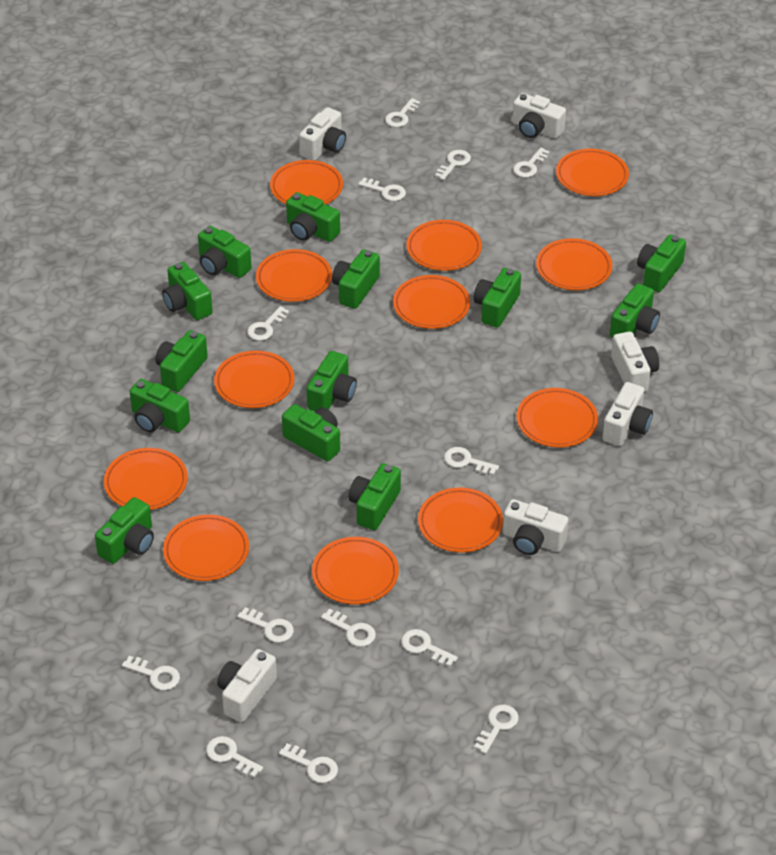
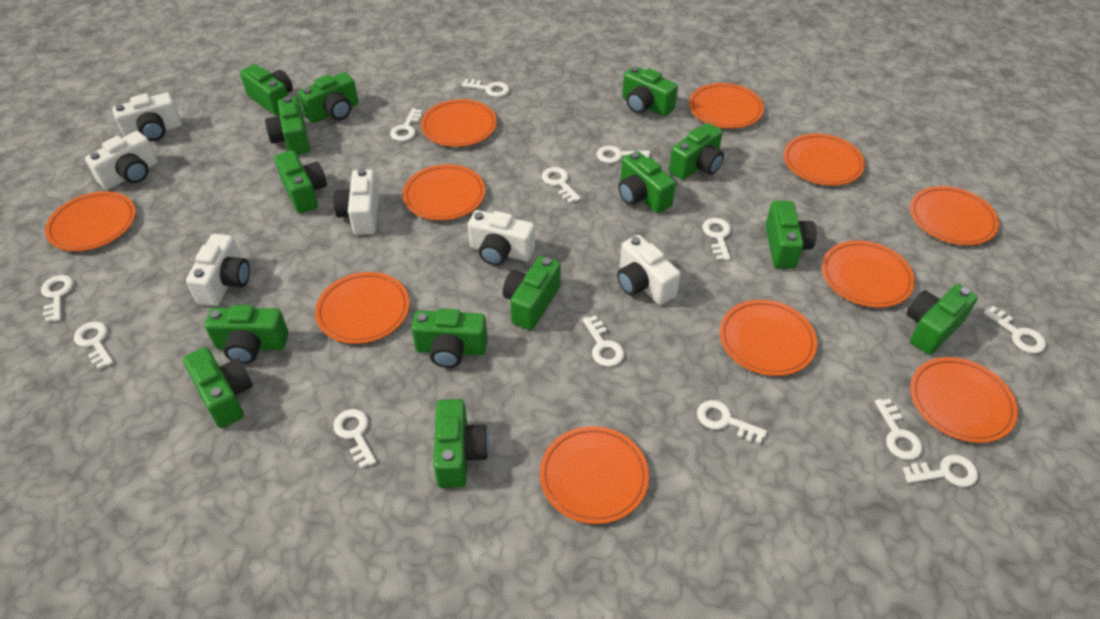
green camera: 13 -> 14
orange plate: 12 -> 11

